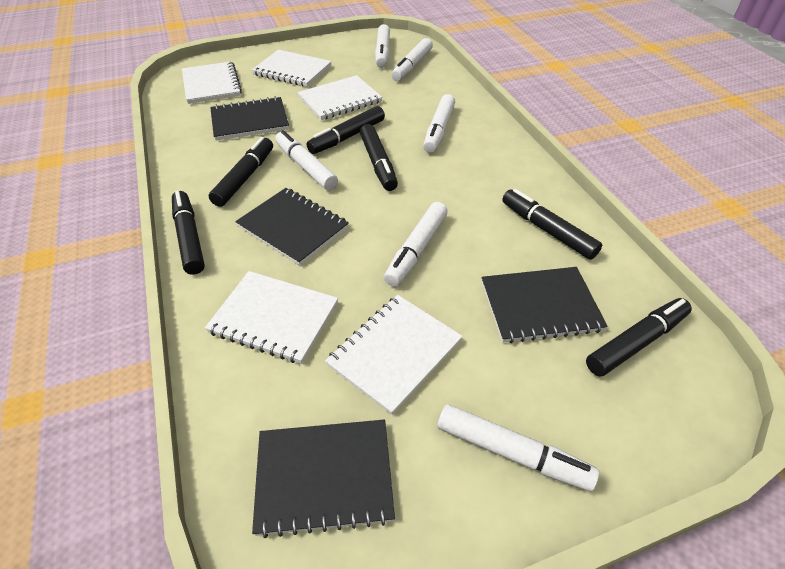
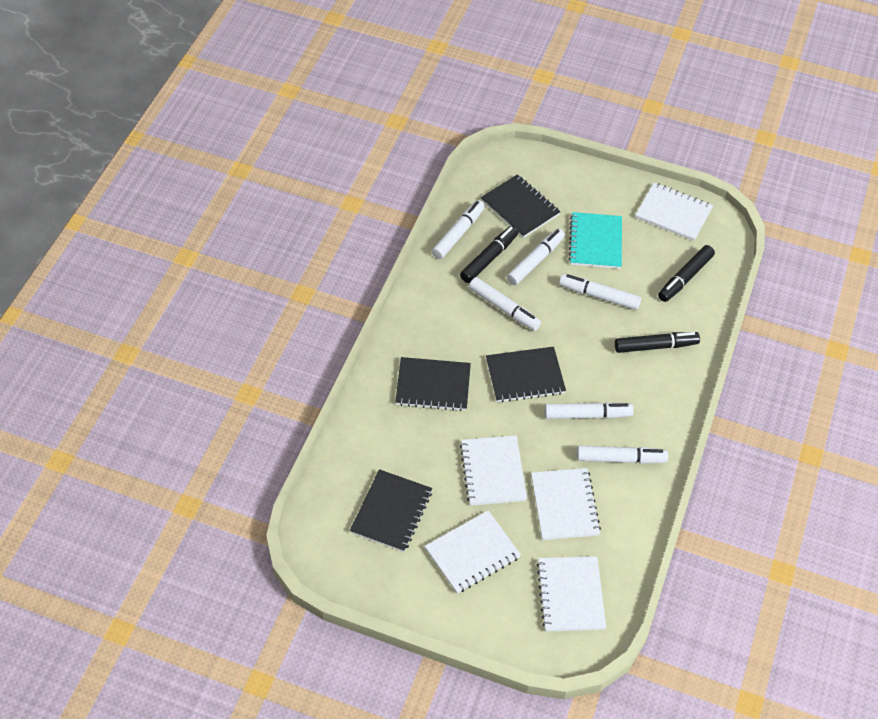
black marker: 6 -> 3
turquoise notebook: 0 -> 1

